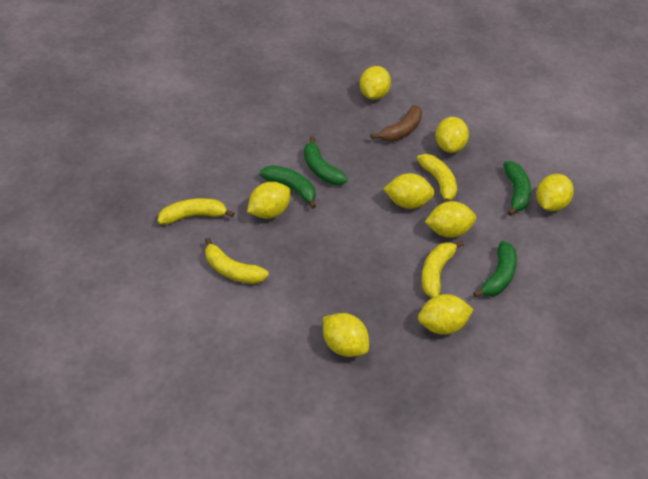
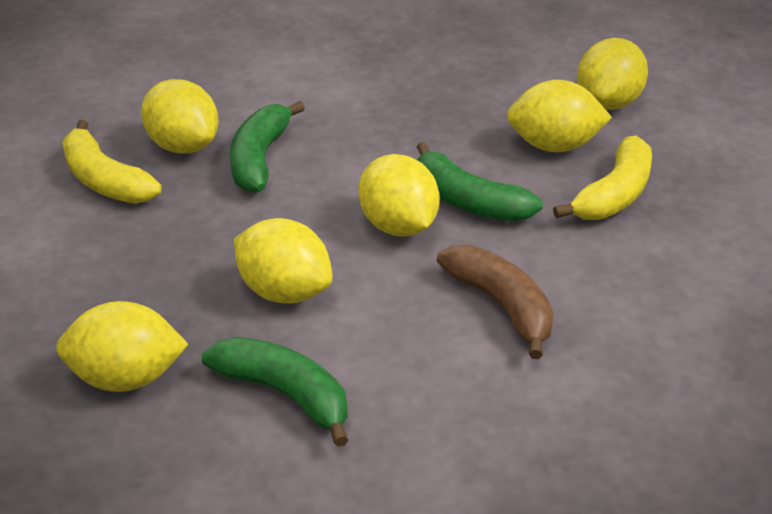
green banana: 4 -> 3
yellow banana: 4 -> 2
yellow lemon: 8 -> 6

